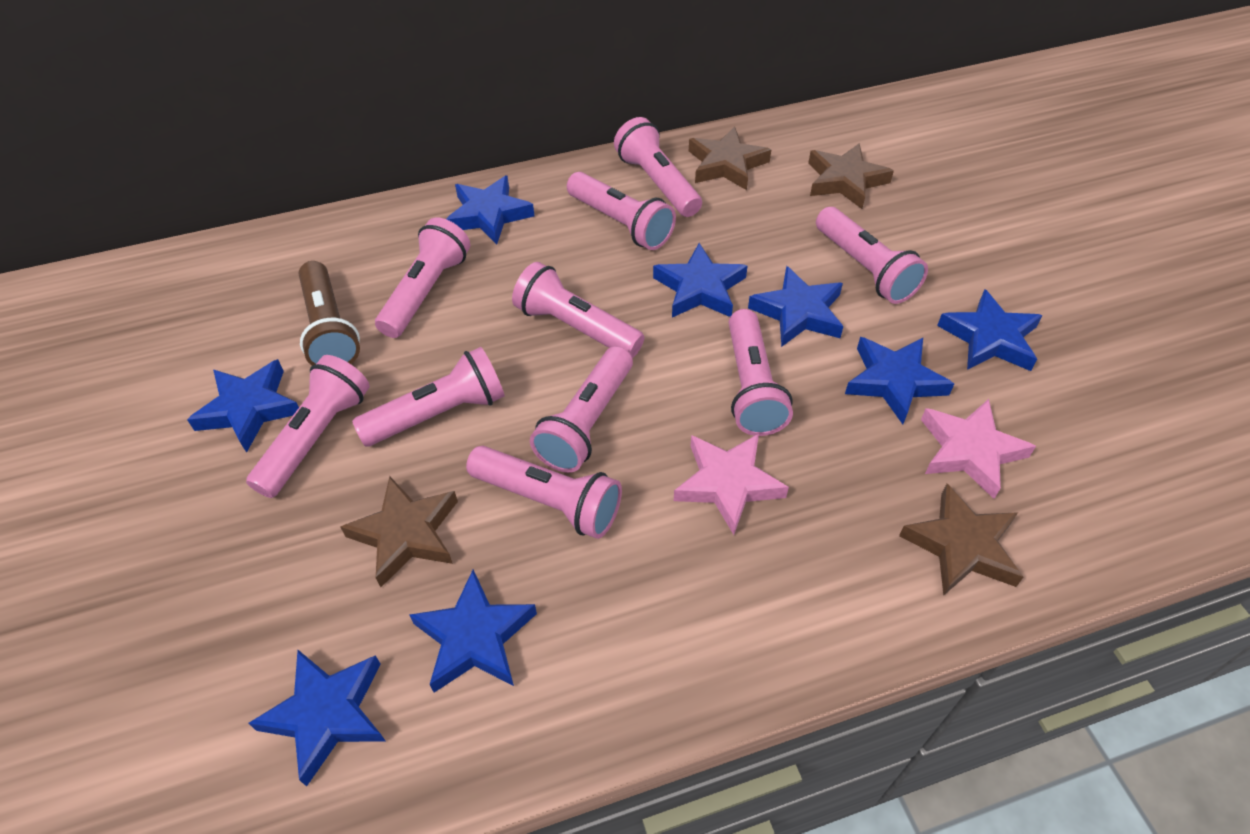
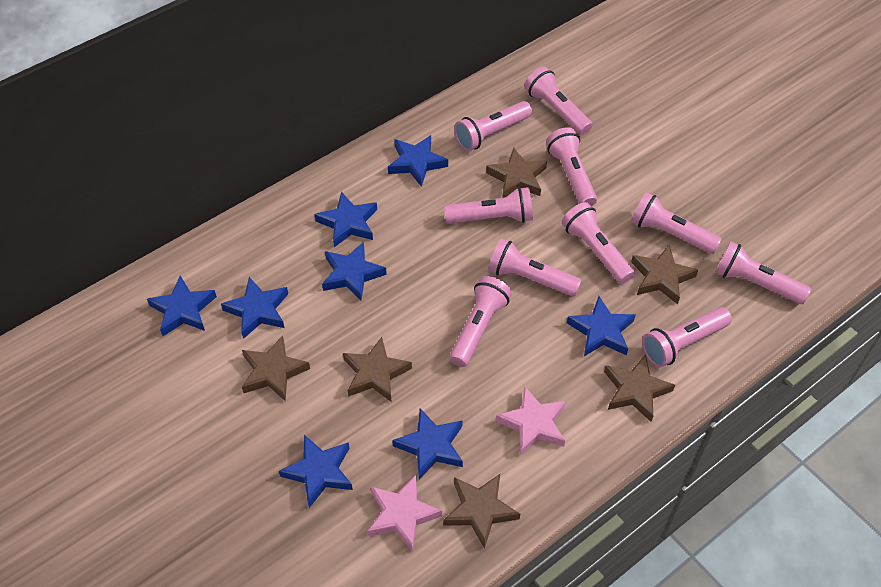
brown flashlight: 1 -> 0
brown star: 4 -> 6

